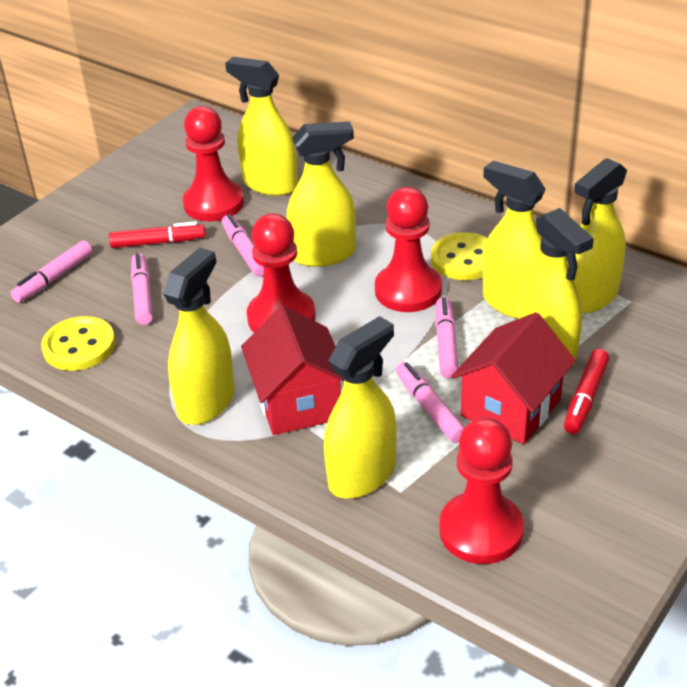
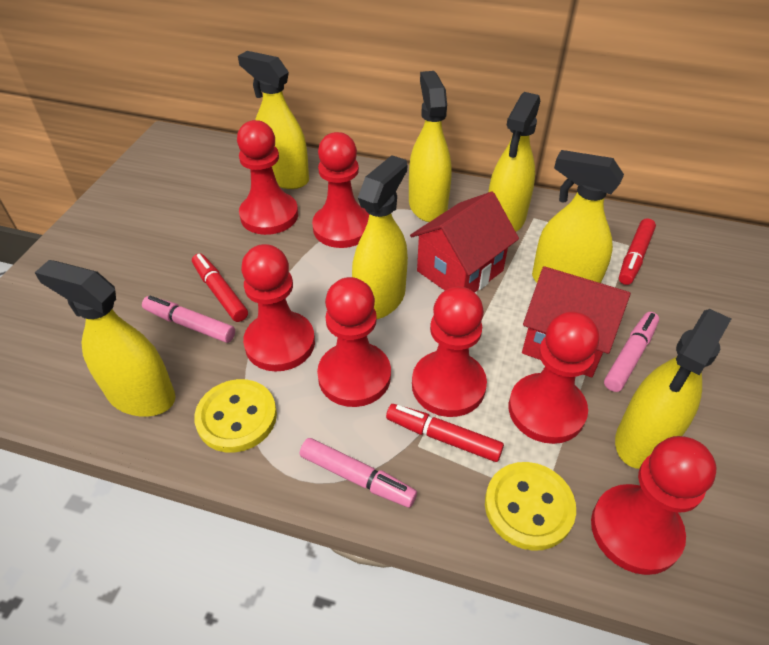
pink marker: 5 -> 3
red marker: 2 -> 3
red pawn: 4 -> 7

